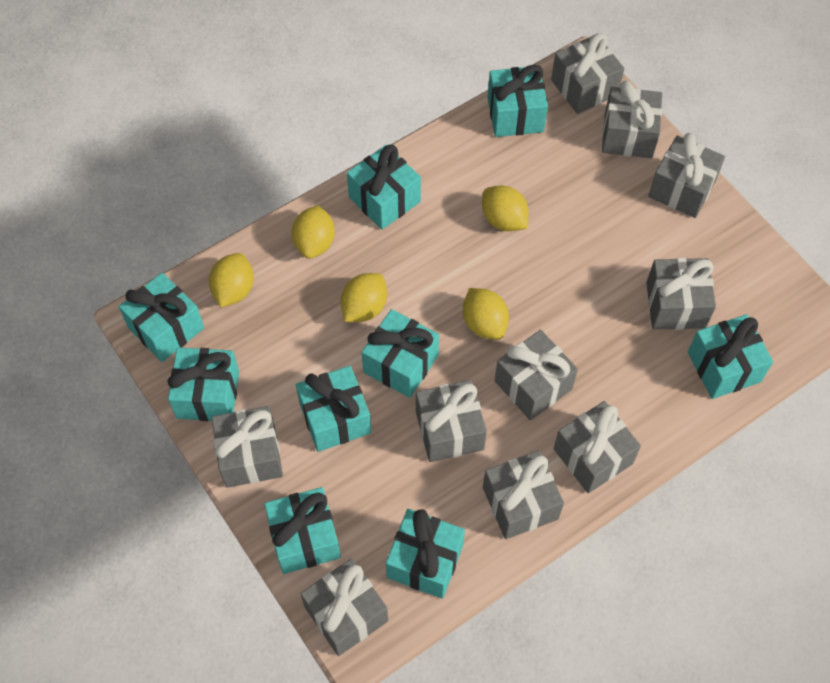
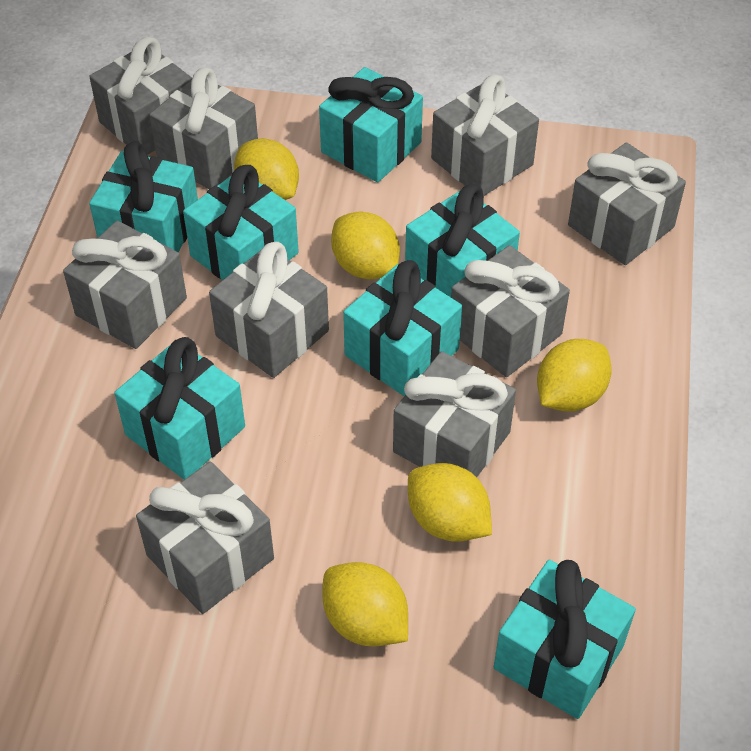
grey gift: 10 -> 9
turquoise gift: 9 -> 7

